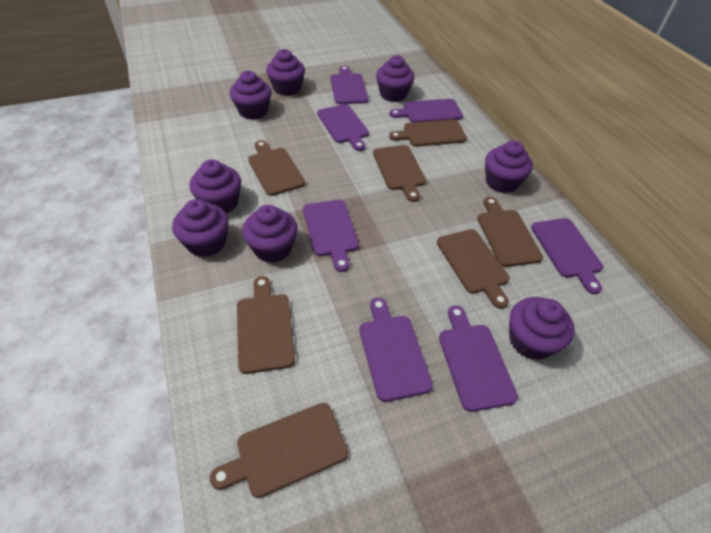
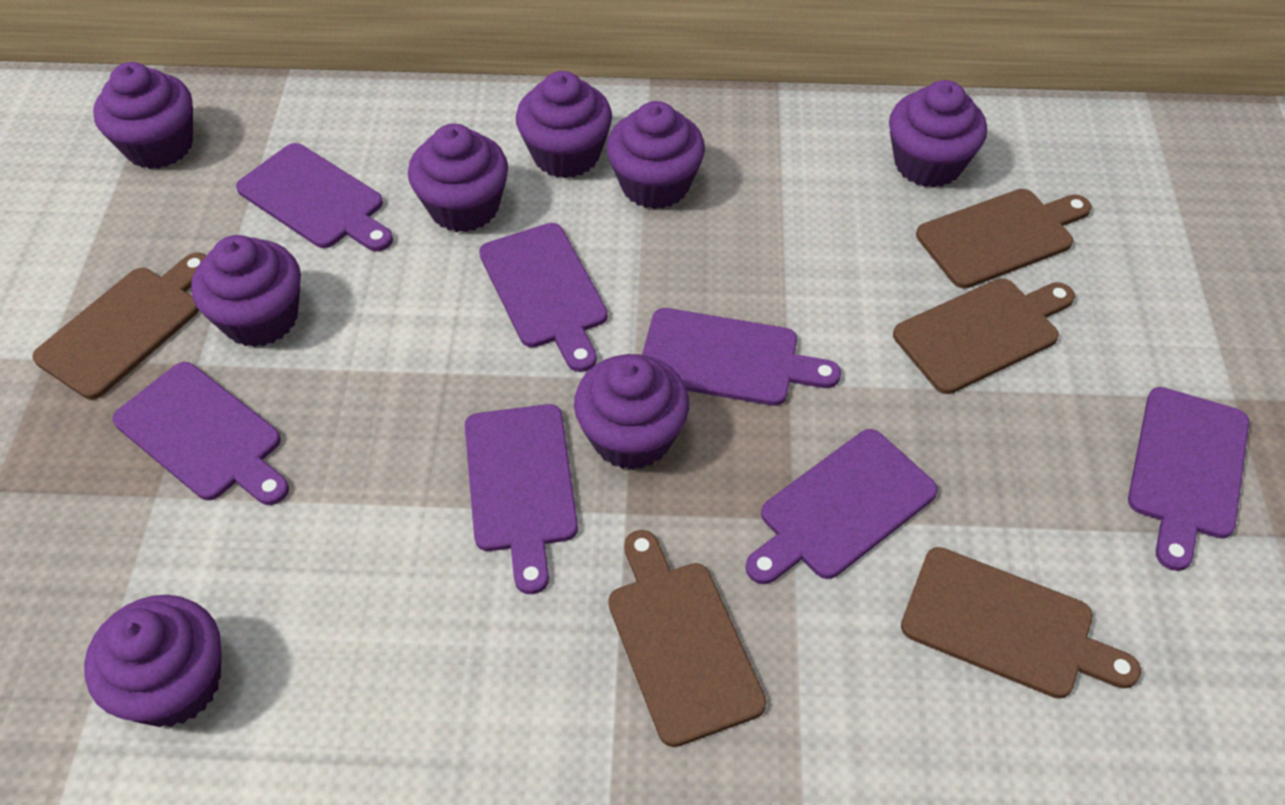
brown cutting board: 7 -> 5

